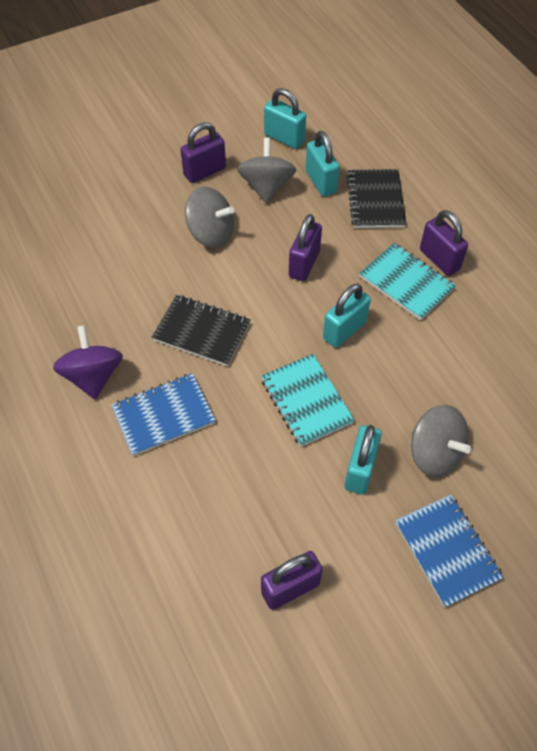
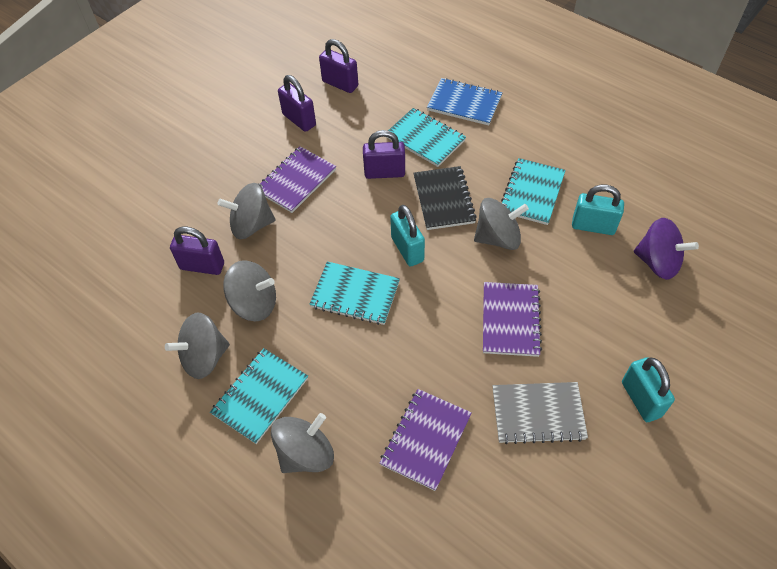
black notebook: 2 -> 1
blue notebook: 2 -> 1
grey notebook: 0 -> 1
grey spinning top: 3 -> 5
purple notebook: 0 -> 3
turquoise notebook: 2 -> 4
turquoise padlock: 4 -> 3

